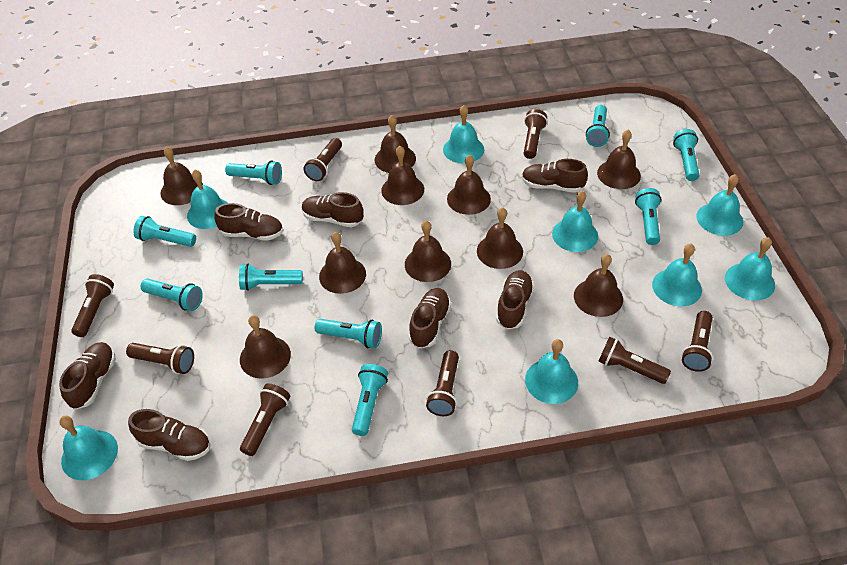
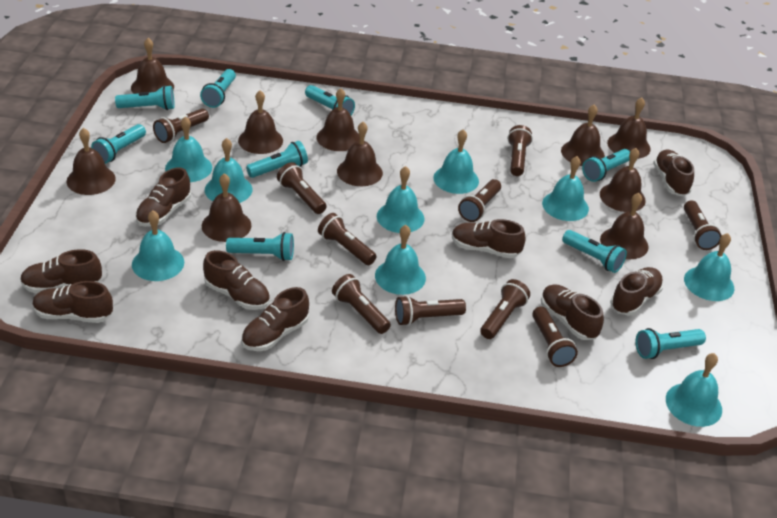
brown flashlight: 8 -> 10
brown shoe: 7 -> 9
turquoise bell: 8 -> 9

